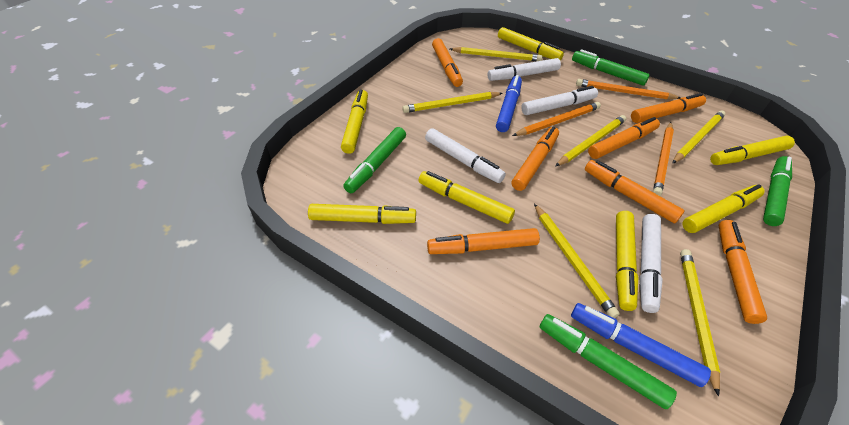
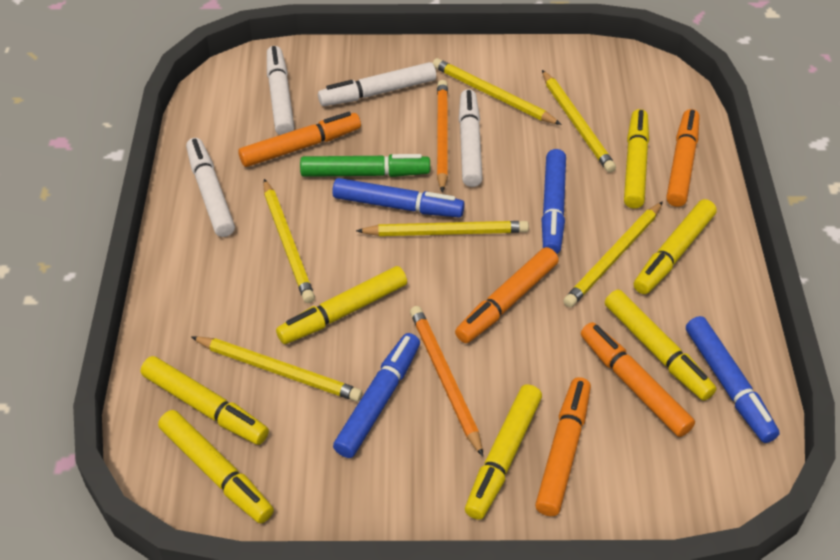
blue marker: 2 -> 4
green marker: 4 -> 1
orange marker: 7 -> 5
orange pencil: 3 -> 2

